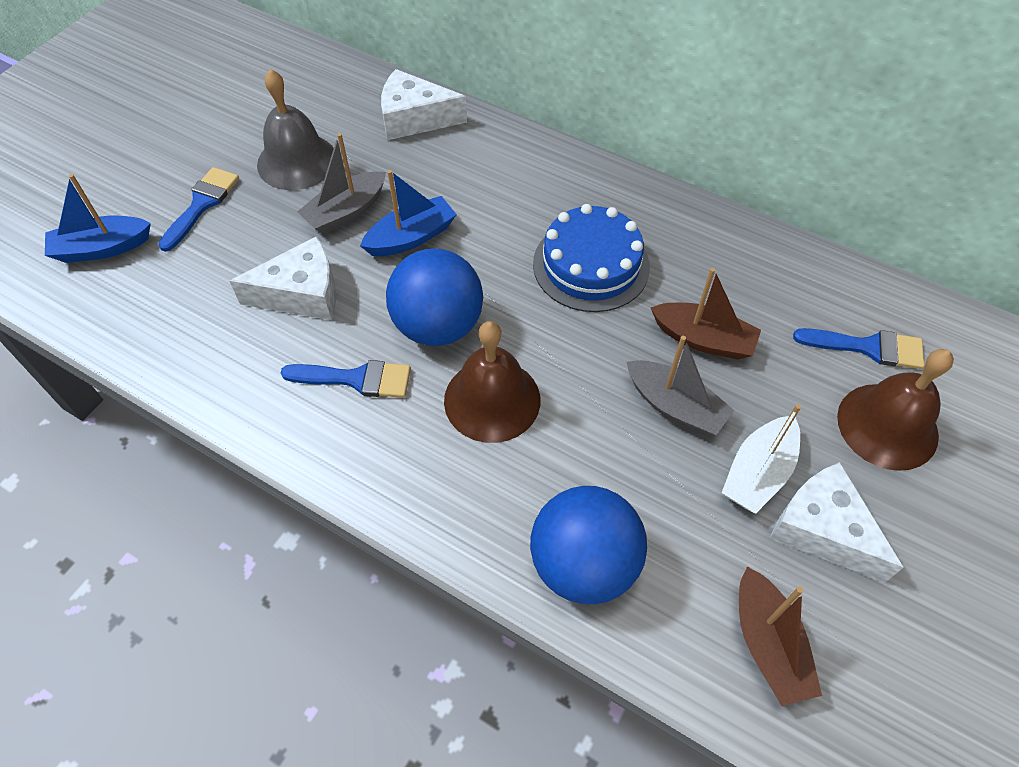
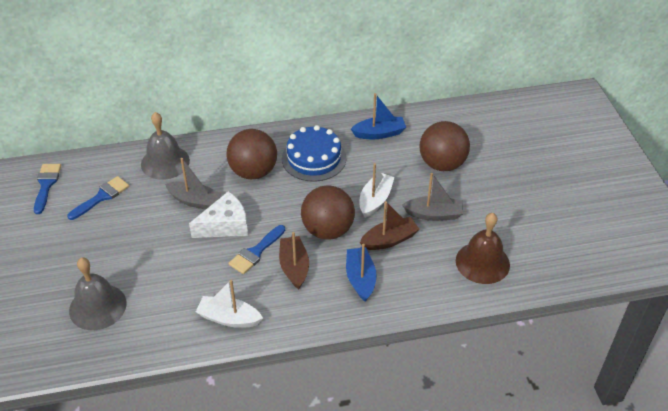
blue ball: 2 -> 0
brown ball: 0 -> 3
brown bell: 2 -> 1
grey bell: 1 -> 2
white boat: 1 -> 2
white cheese: 3 -> 1

